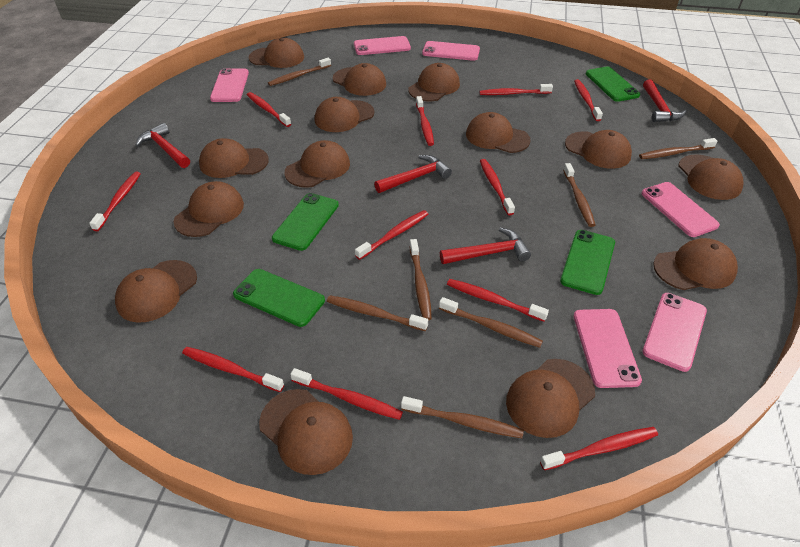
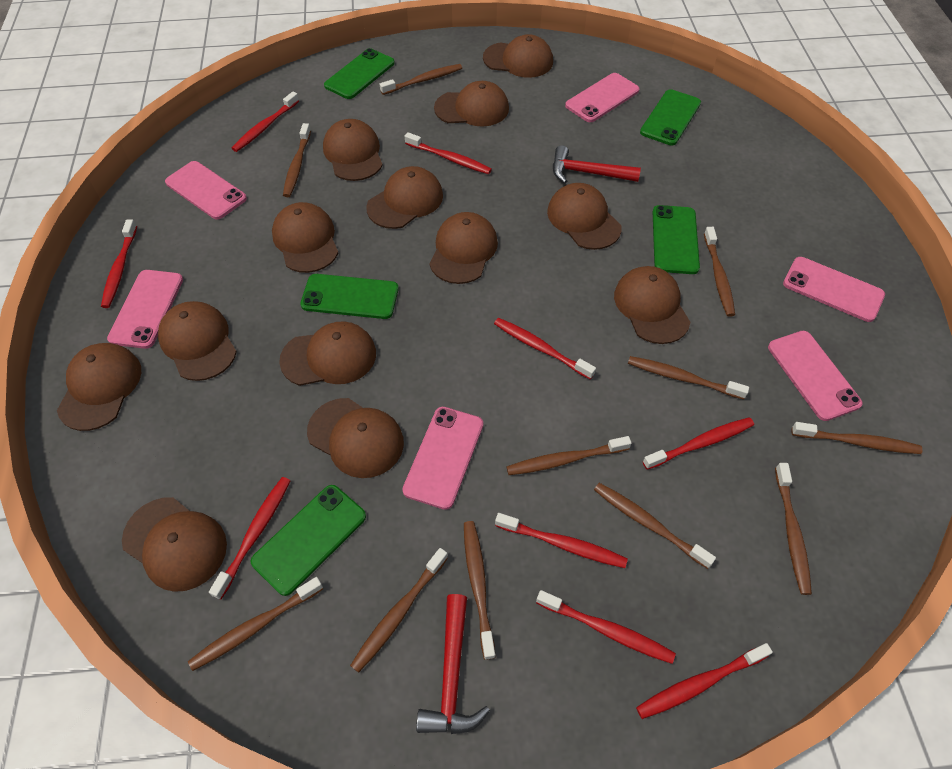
brown cap: 14 -> 13
brown toothbrush: 7 -> 11
green phone: 4 -> 5
red hammer: 4 -> 2
red toothbrush: 11 -> 9

